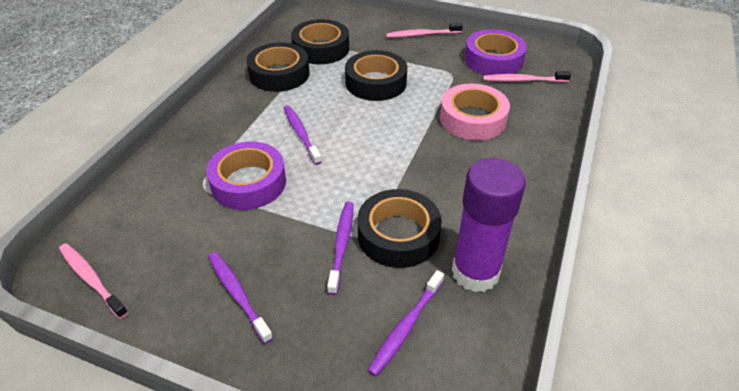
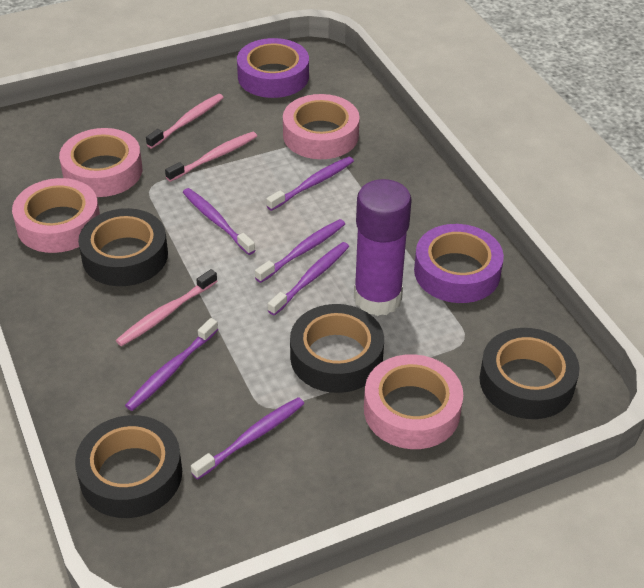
pink tape: 1 -> 4
purple toothbrush: 4 -> 6

